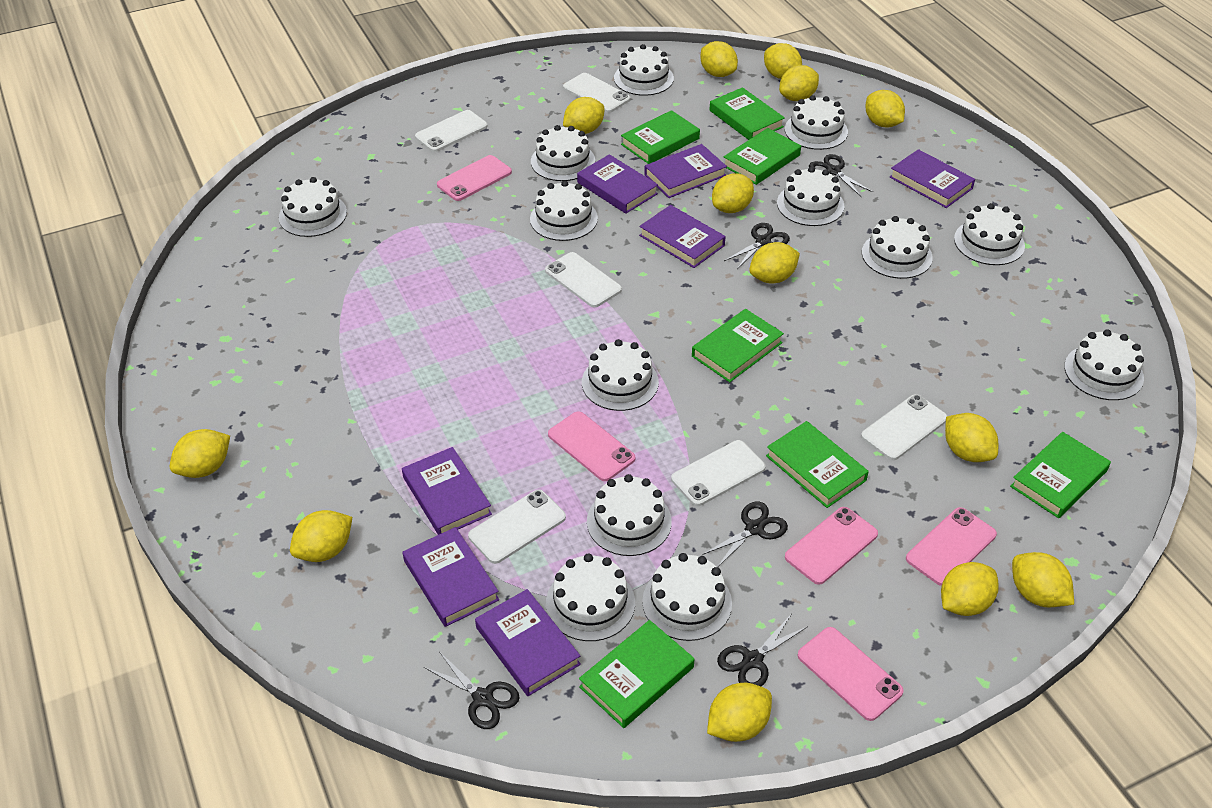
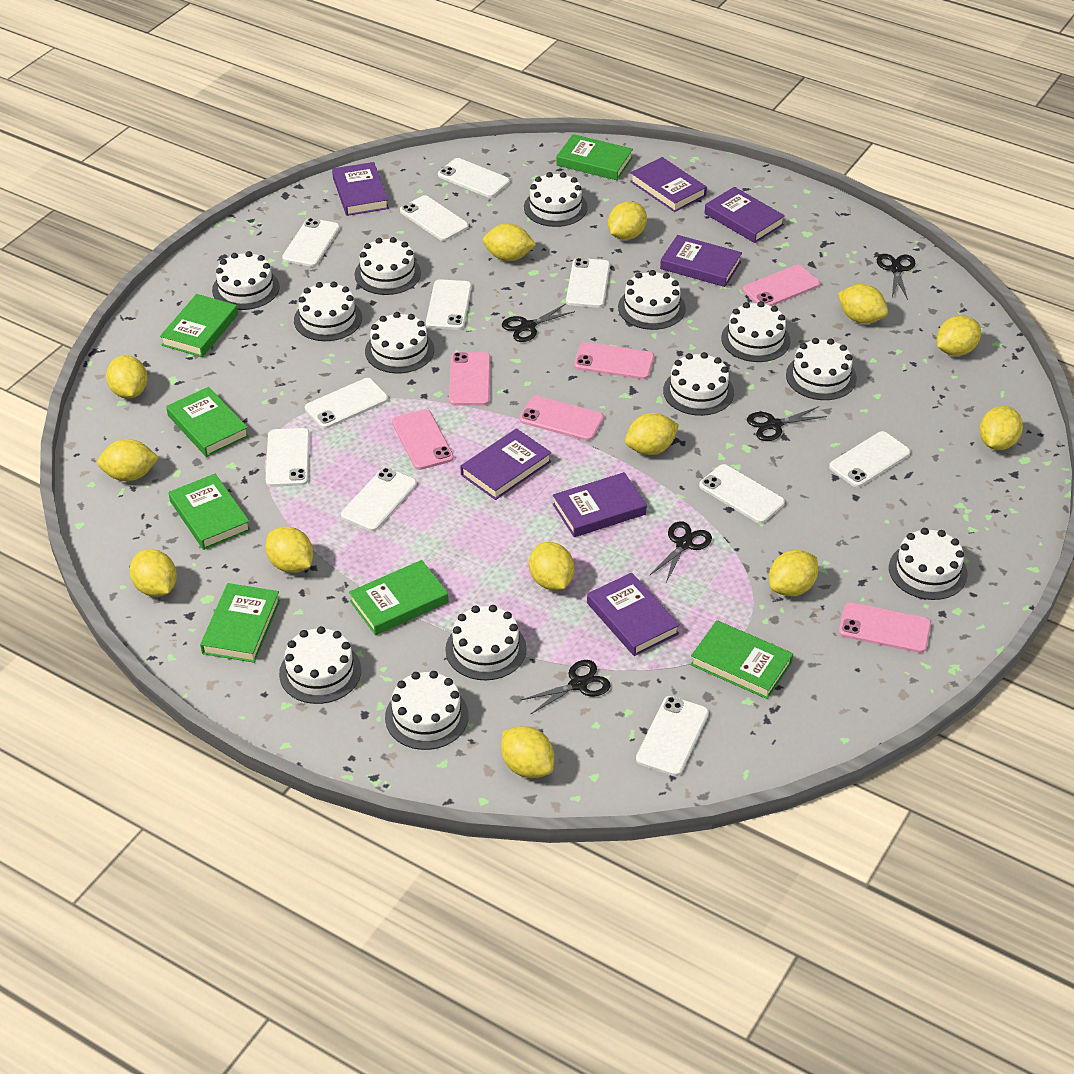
pink phone: 5 -> 6
white phone: 6 -> 11

